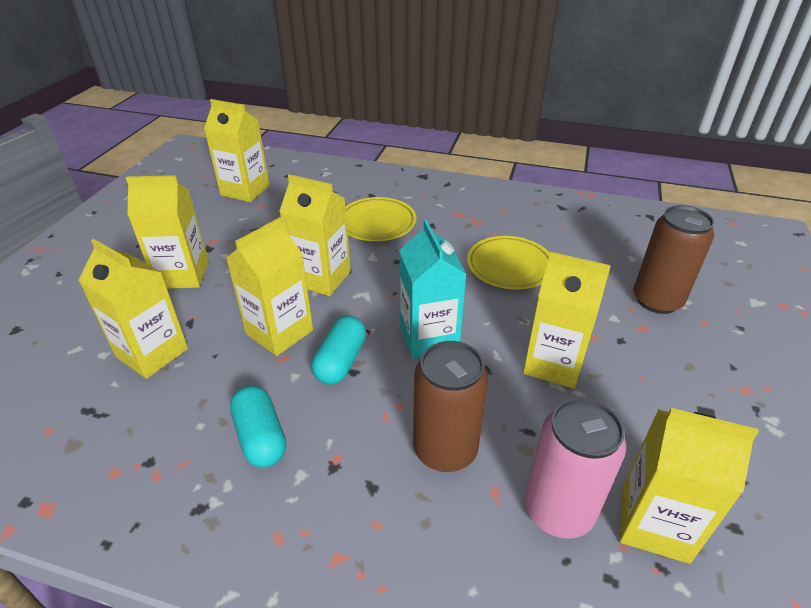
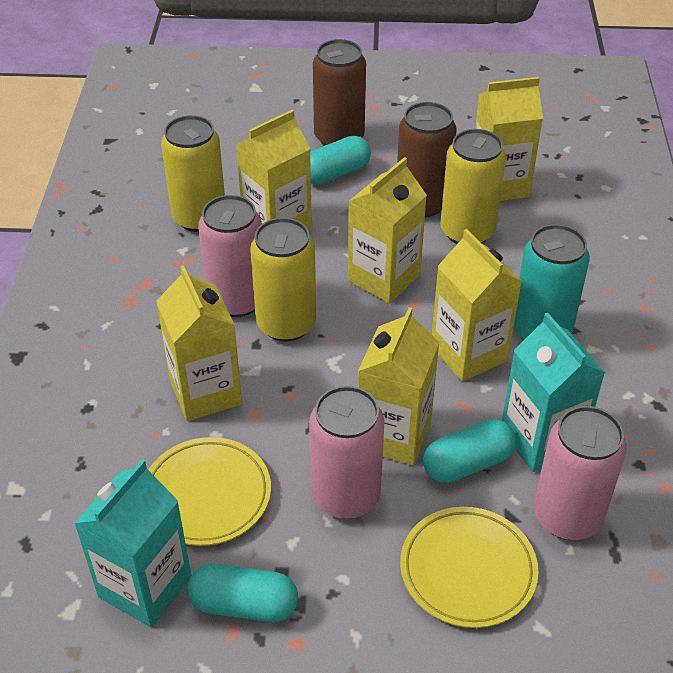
pink can: 1 -> 3
turquoise can: 0 -> 1
turquoise capsule: 2 -> 3
turquoise carton: 1 -> 2
yellow can: 0 -> 3
yellow carton: 7 -> 6

